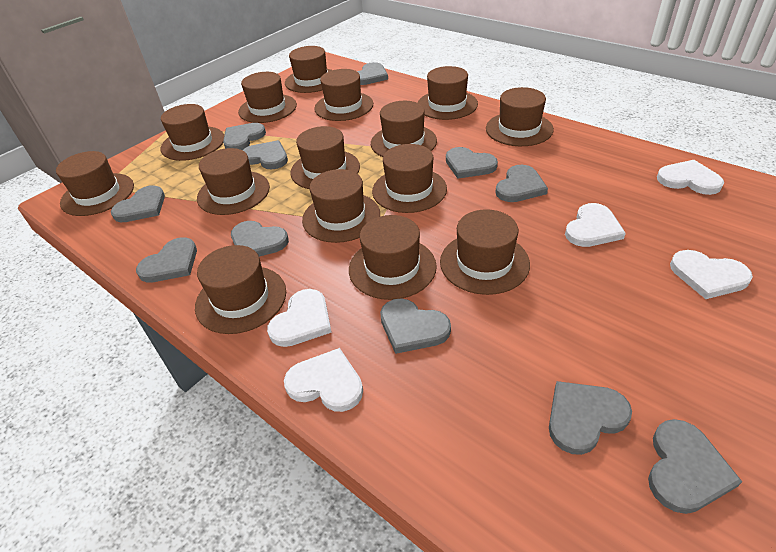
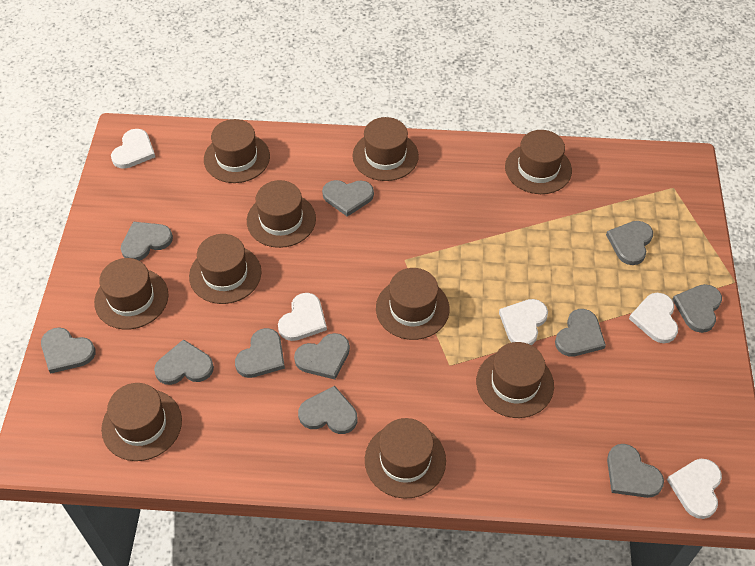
brown hat: 15 -> 10

